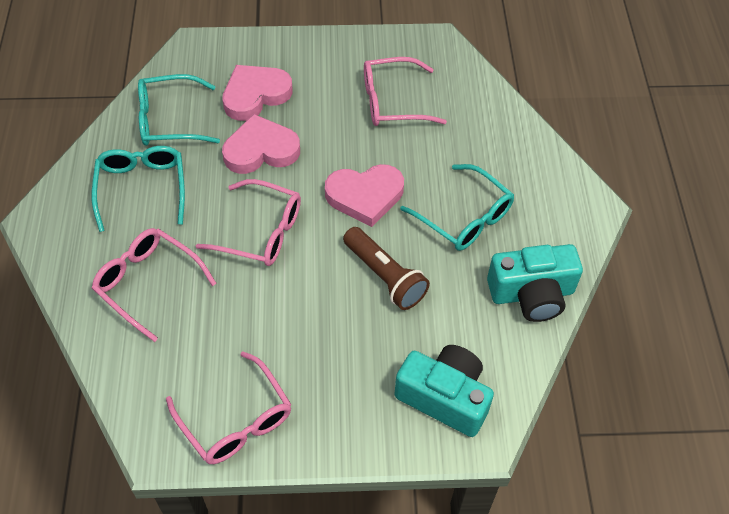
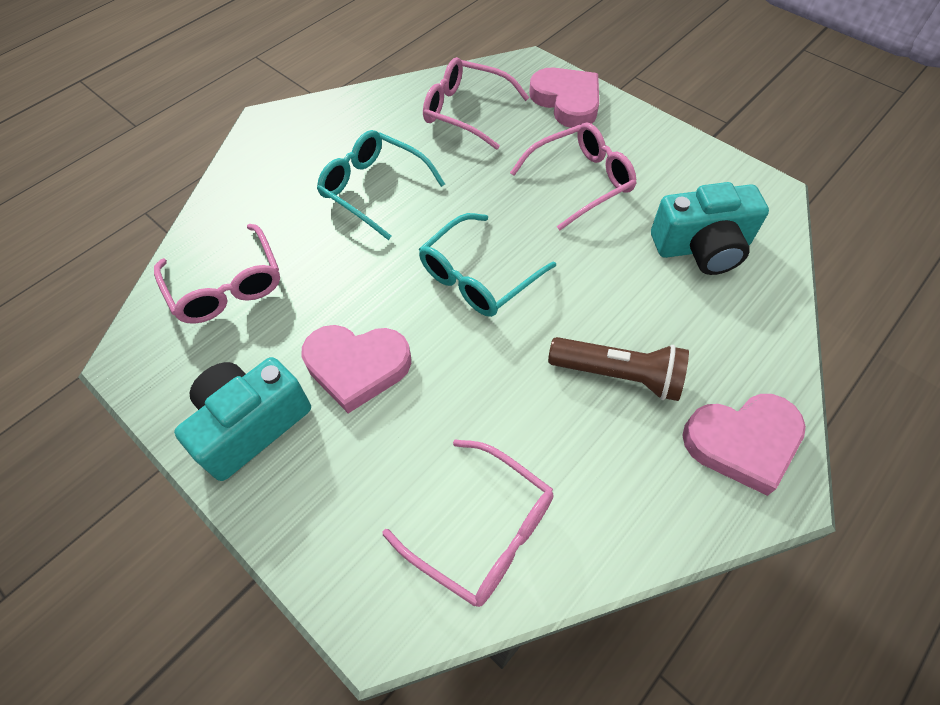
turquoise glasses: 3 -> 2

